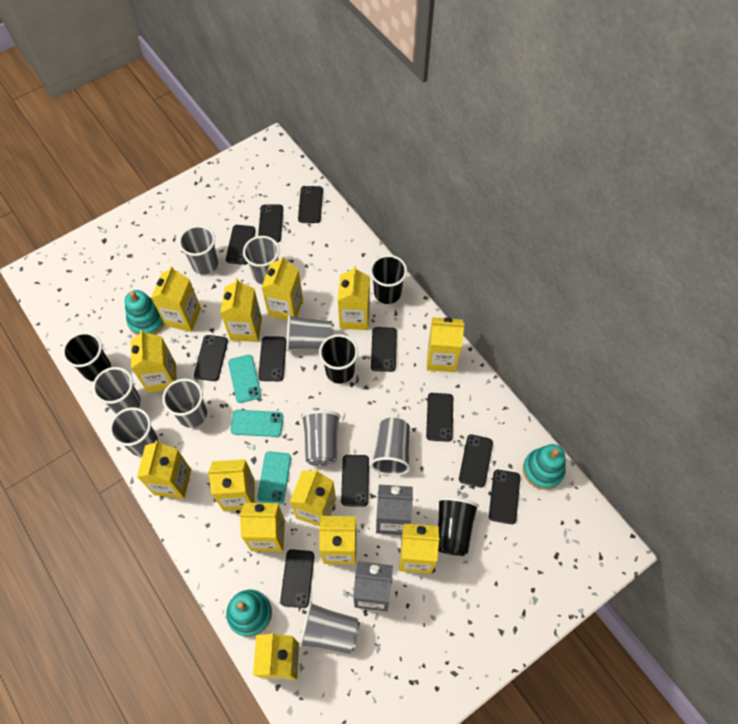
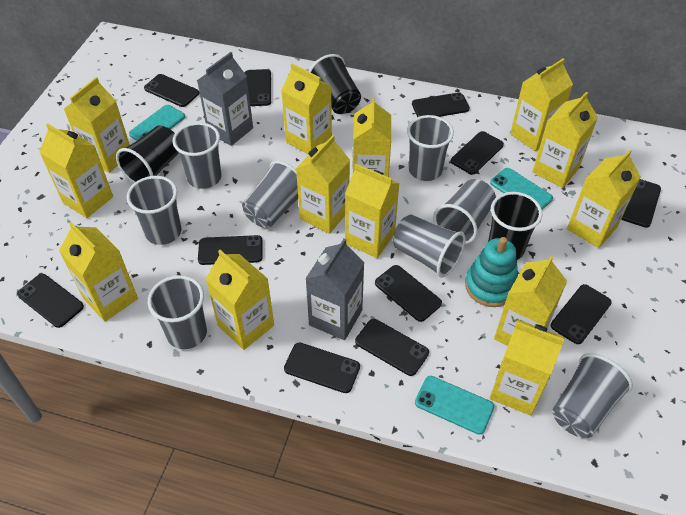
black cup: 4 -> 3
grey cup: 9 -> 8
turquoise stacking toy: 3 -> 1

